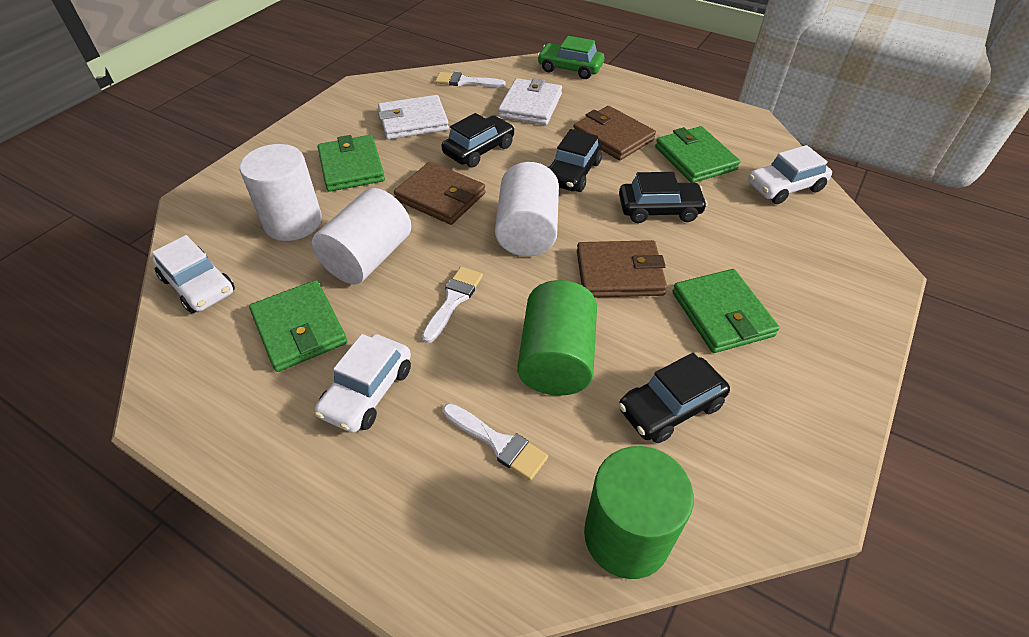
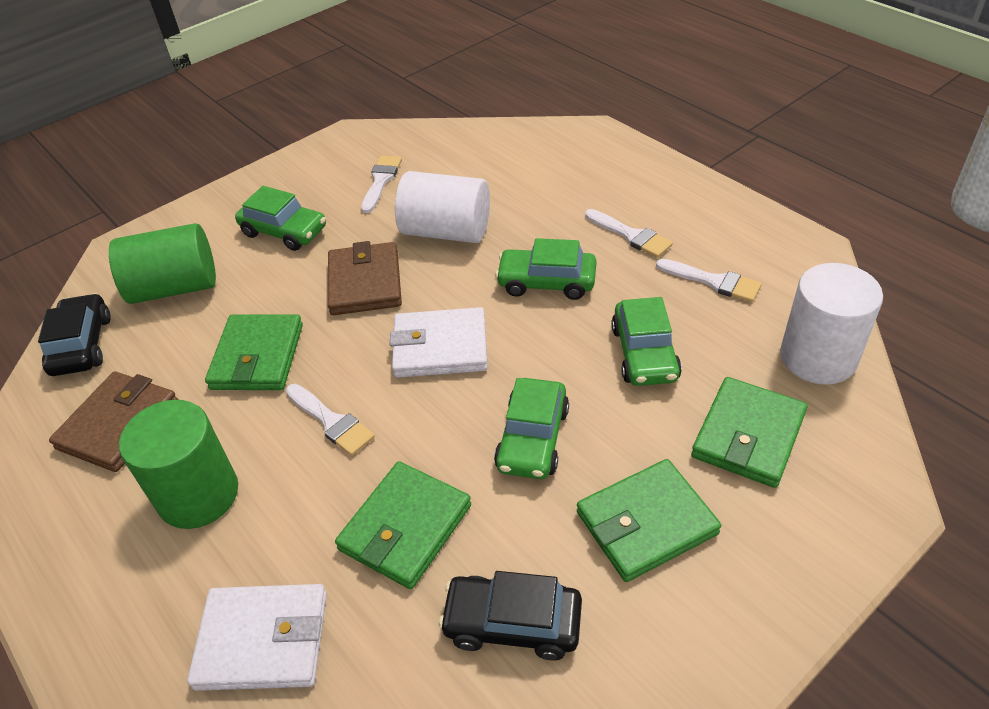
black car: 4 -> 2
brown wallet: 3 -> 2
green car: 1 -> 4
white brush: 3 -> 4
white car: 3 -> 0
white cylinder: 3 -> 2

